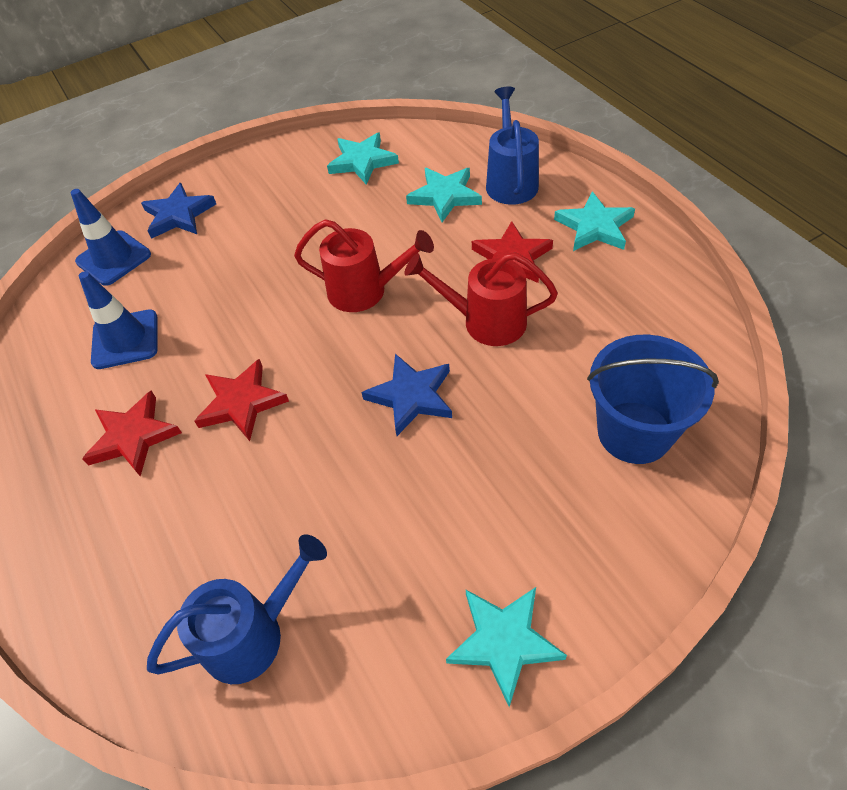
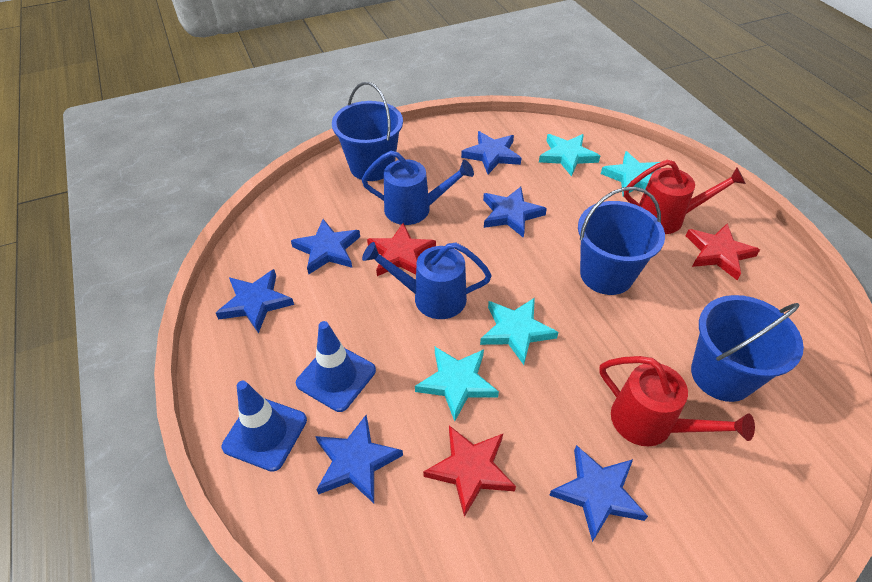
blue bucket: 1 -> 3
blue star: 2 -> 6

